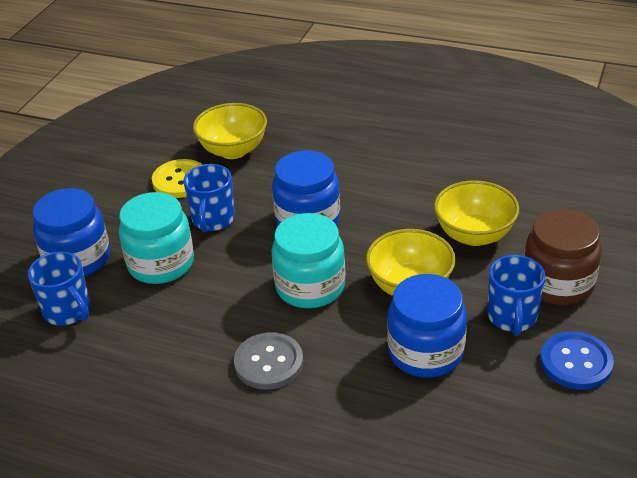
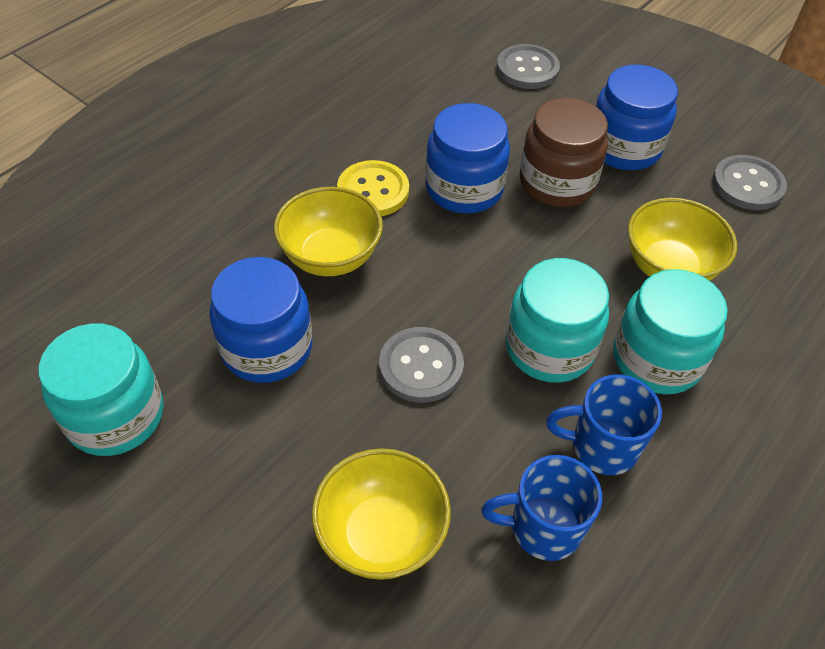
blue button: 1 -> 0
blue mug: 3 -> 2
grey button: 1 -> 3
turquoise jar: 2 -> 3

